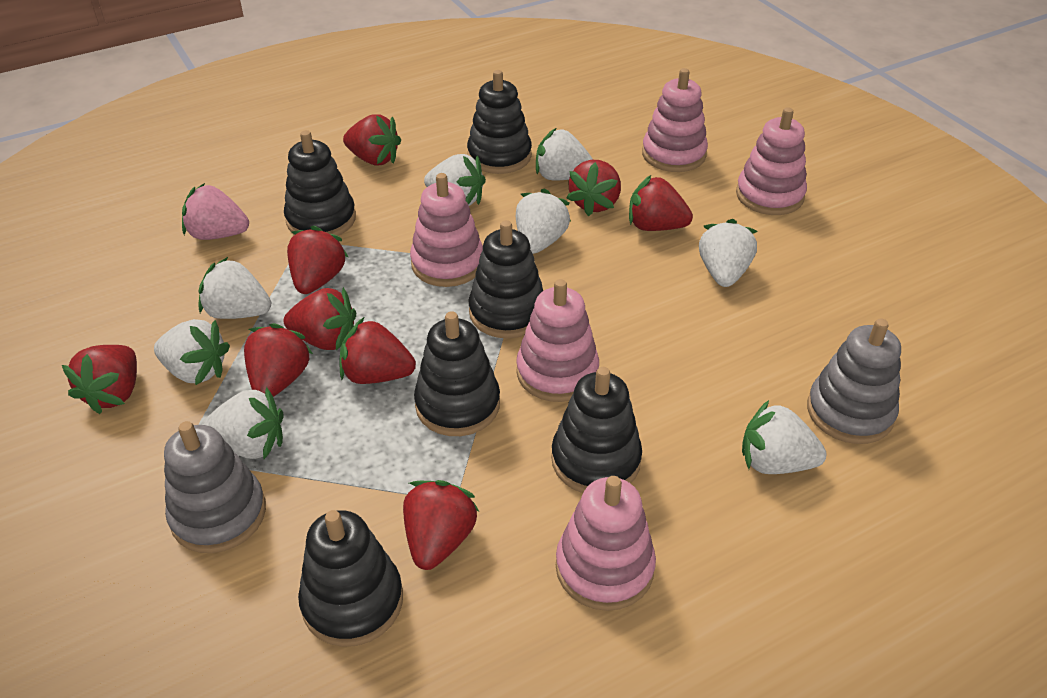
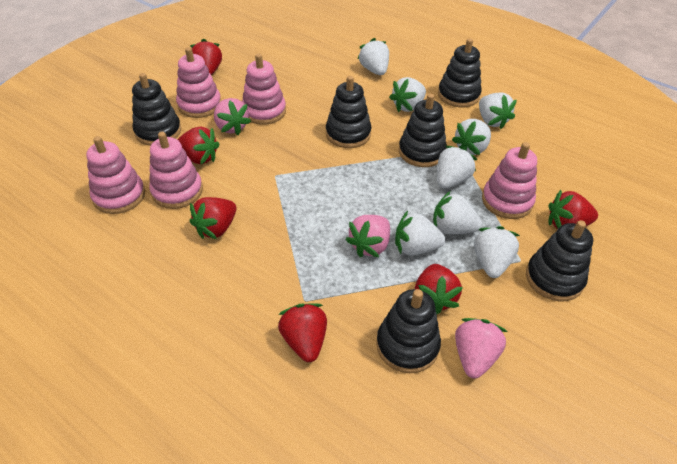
grey stacking toy: 2 -> 0
pink strawberry: 1 -> 3
red strawberry: 9 -> 6

